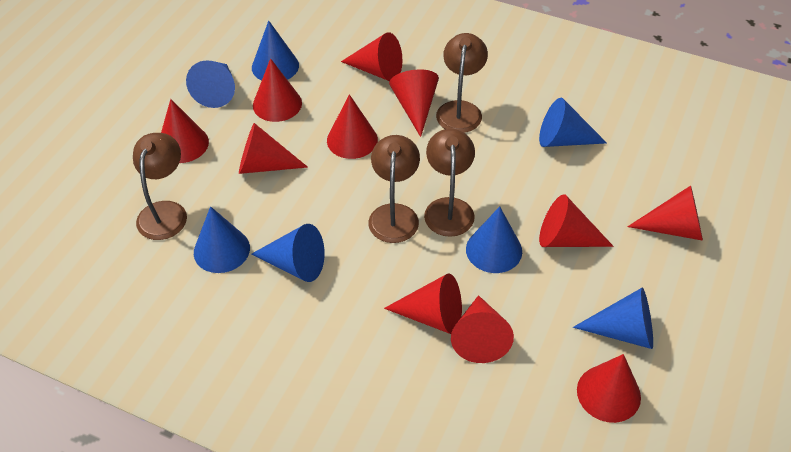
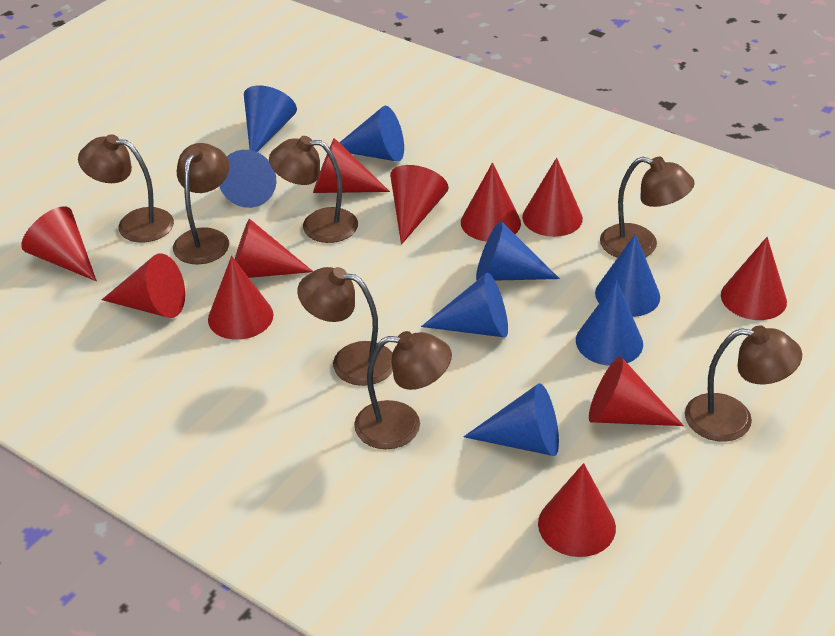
blue cone: 7 -> 8
brown lamp: 4 -> 7

